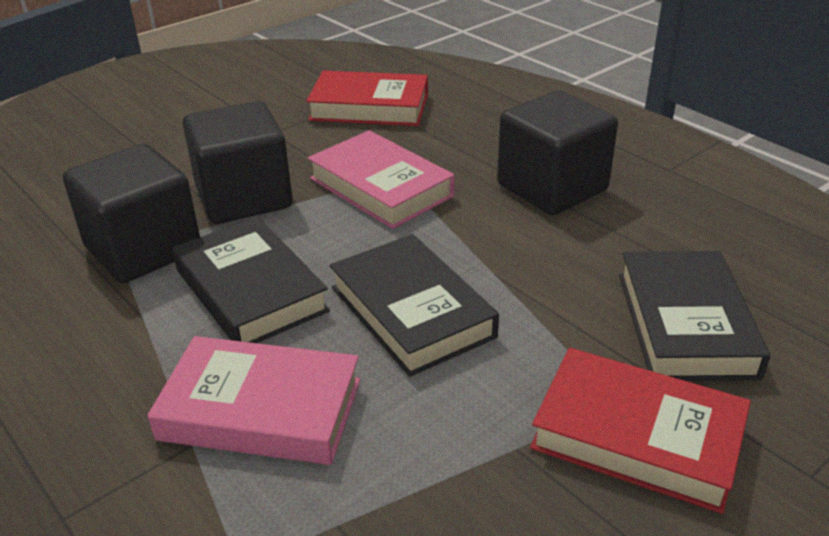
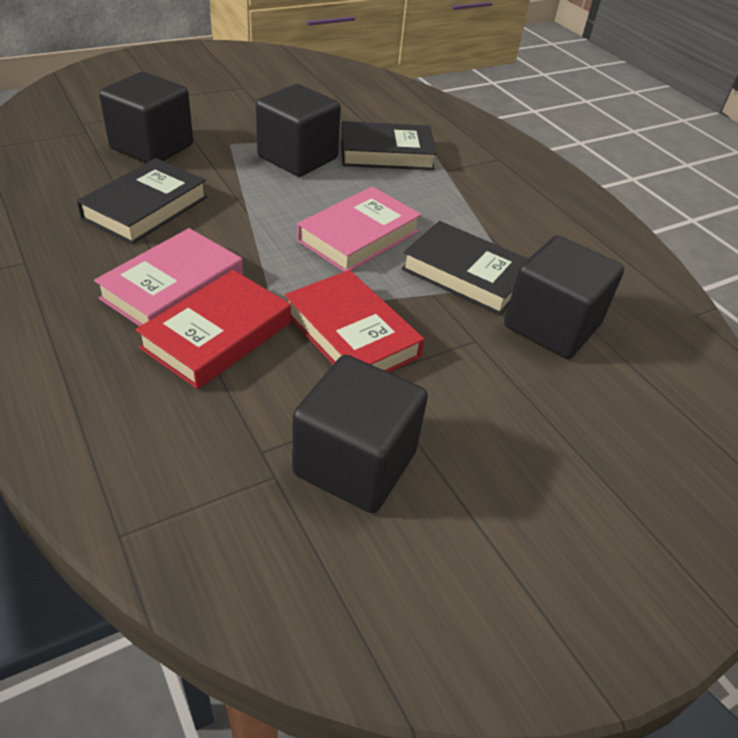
black cube: 3 -> 4

